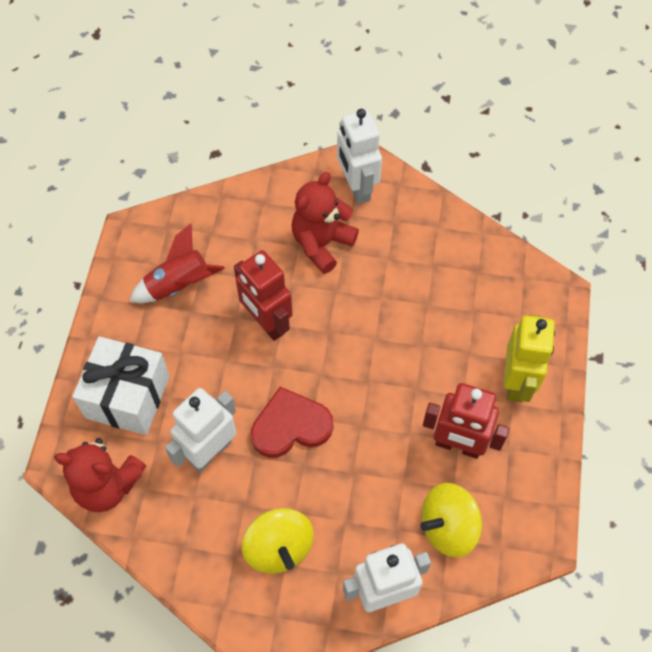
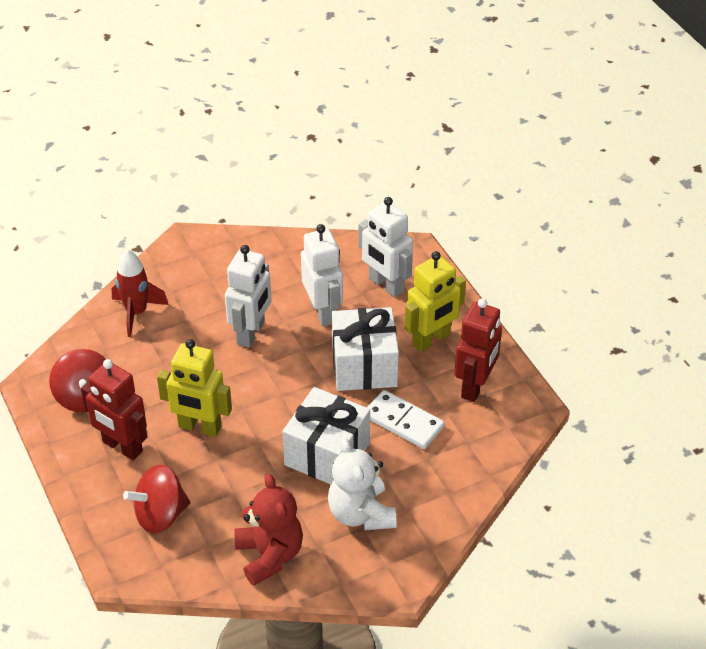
red heart: 1 -> 0
red spinning top: 0 -> 2
red teddy bear: 2 -> 1
white domino: 0 -> 1
white gift: 1 -> 2
white teddy bear: 0 -> 1
yellow robot: 1 -> 2
yellow spinning top: 2 -> 0

